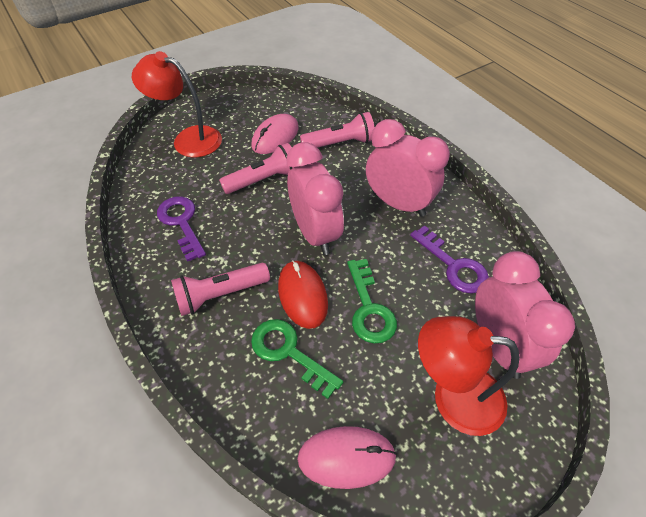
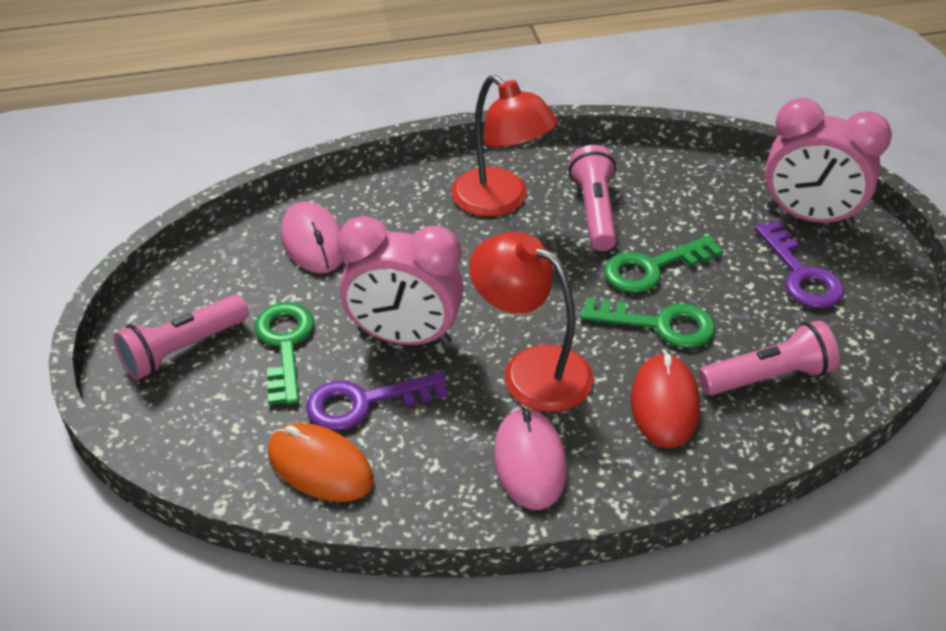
green key: 2 -> 3
orange mouse: 0 -> 1
pink clock: 3 -> 2

